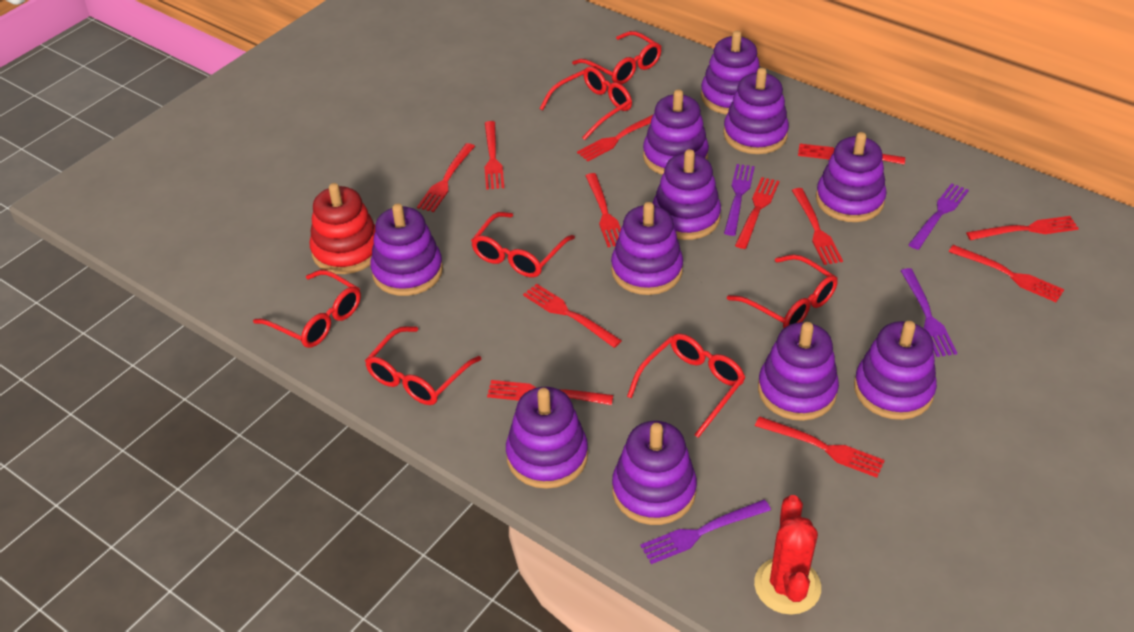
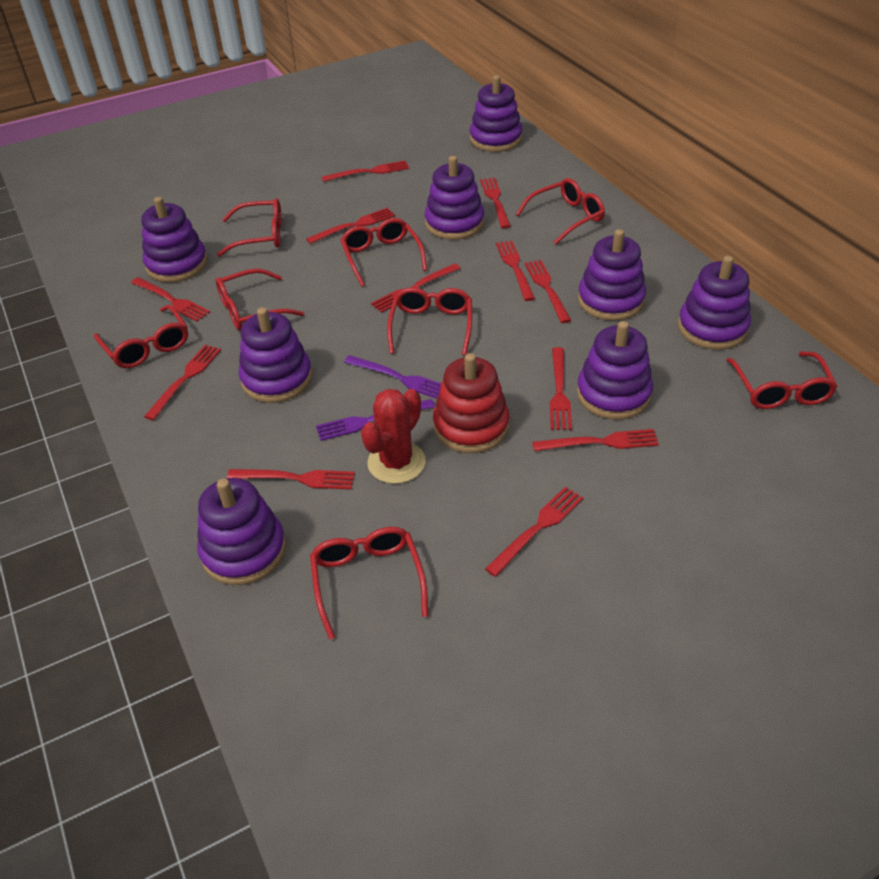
purple fork: 4 -> 2
purple stacking toy: 11 -> 8
red glasses: 7 -> 8

